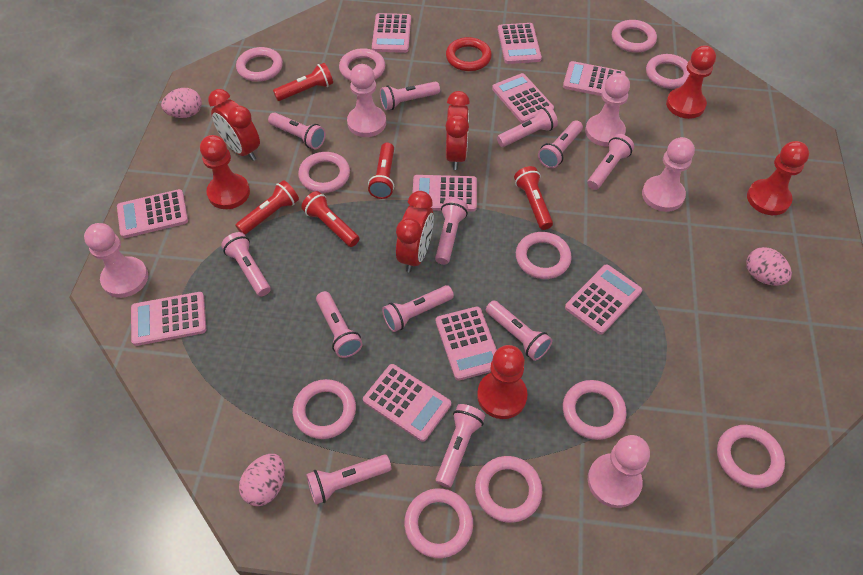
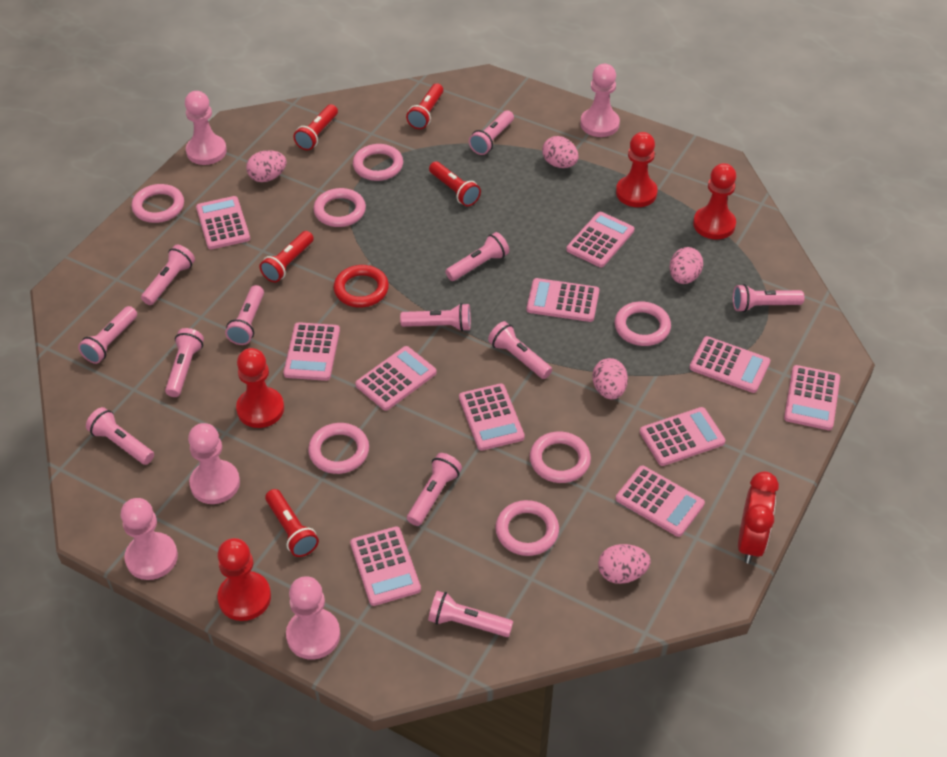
pink calculator: 10 -> 11
pink egg: 3 -> 5
pink ring: 11 -> 7
red clock: 3 -> 1

